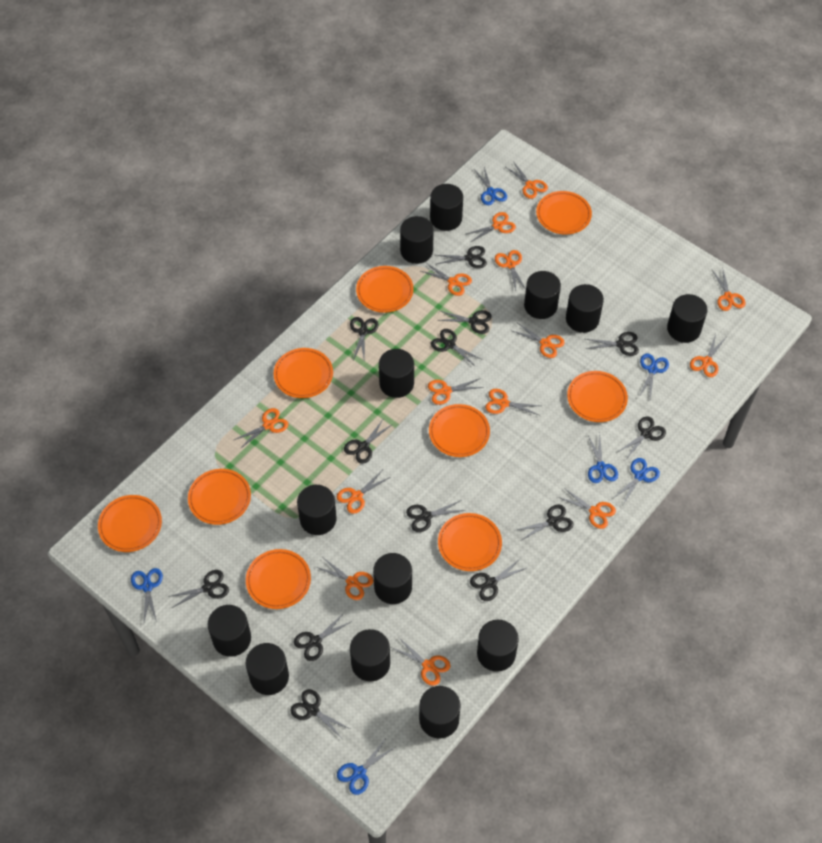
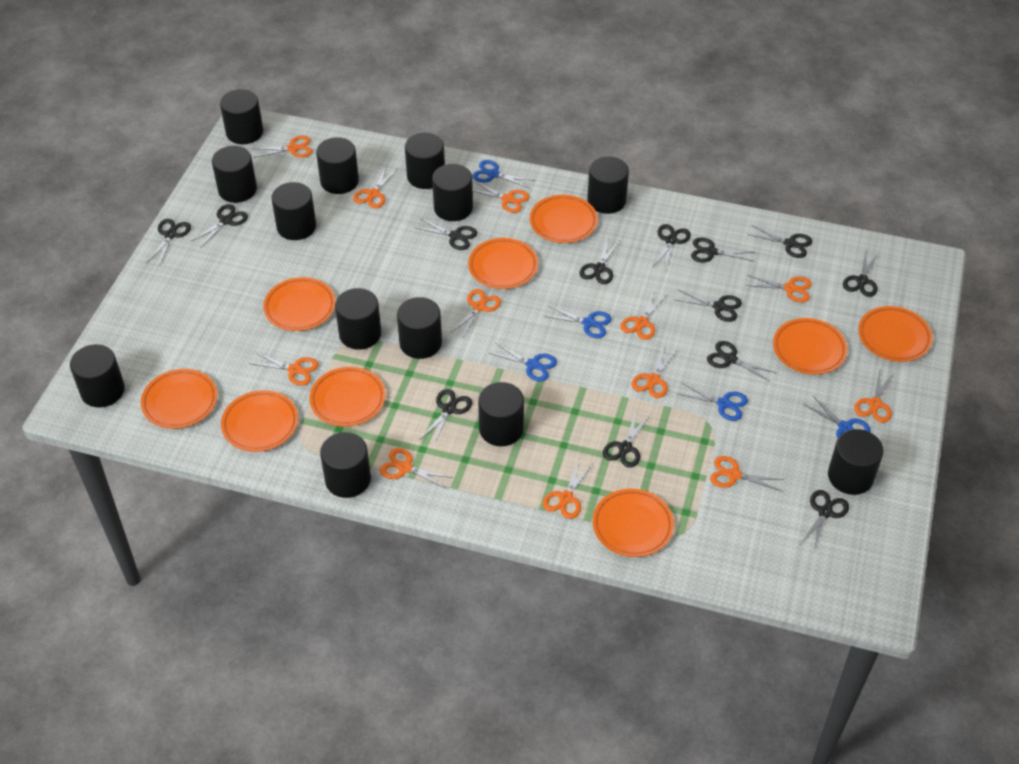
blue scissors: 6 -> 5
orange scissors: 14 -> 12

